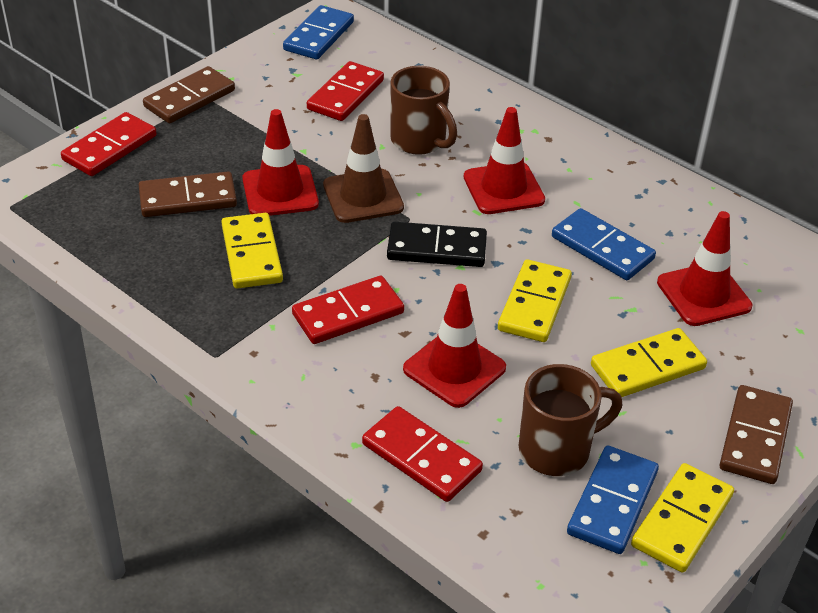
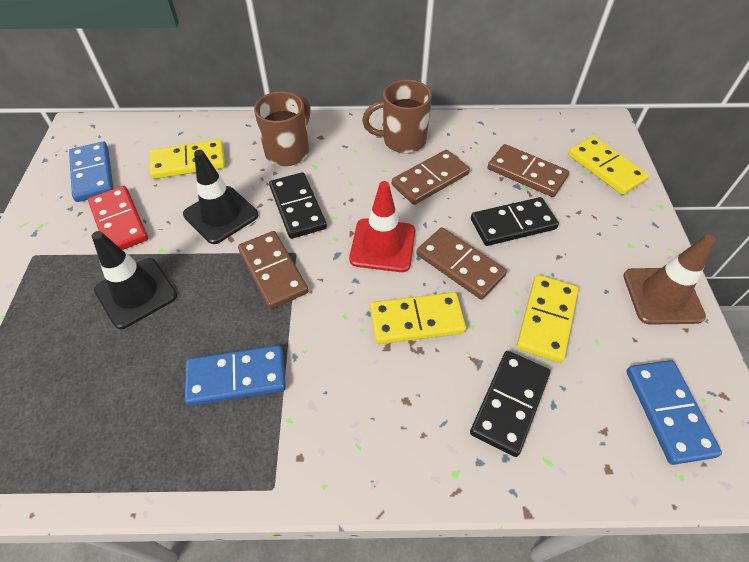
black domino: 1 -> 3
black traffic cone: 0 -> 2
brown domino: 3 -> 4
red domino: 4 -> 1
red traffic cone: 4 -> 1

